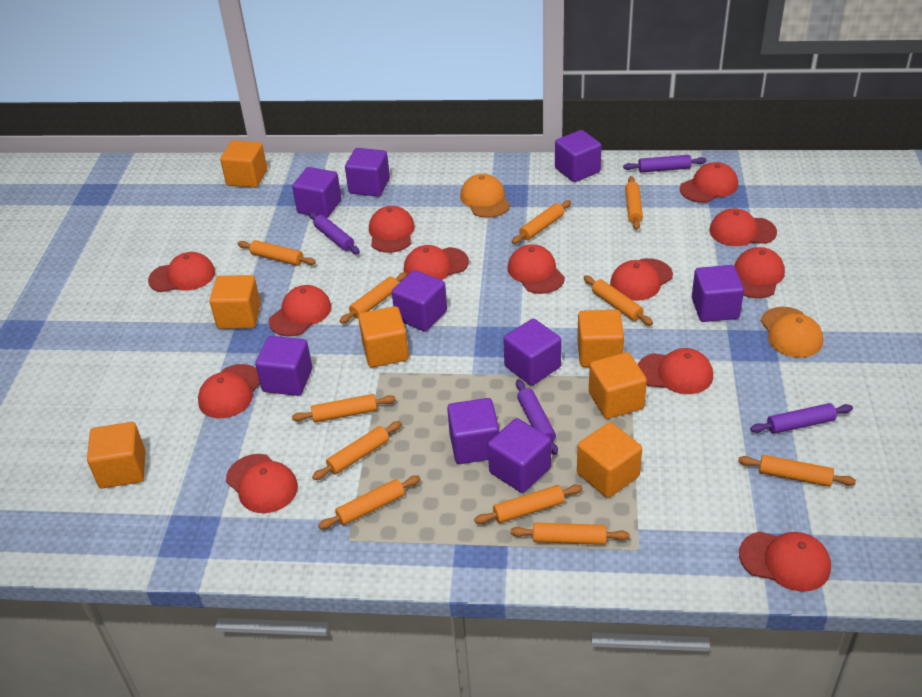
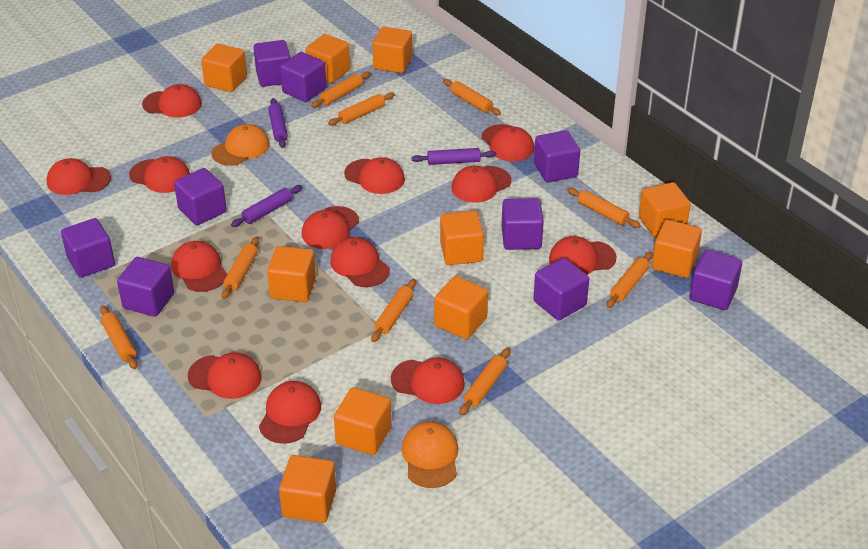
orange cube: 7 -> 10
orange rolling pin: 11 -> 9
purple rolling pin: 4 -> 3

